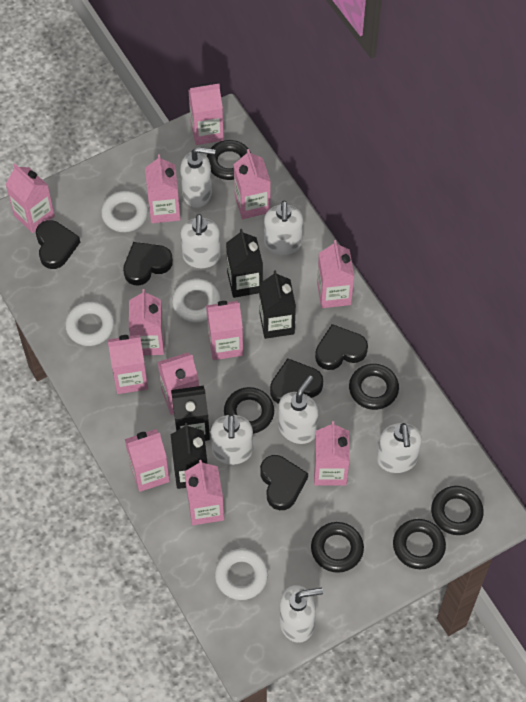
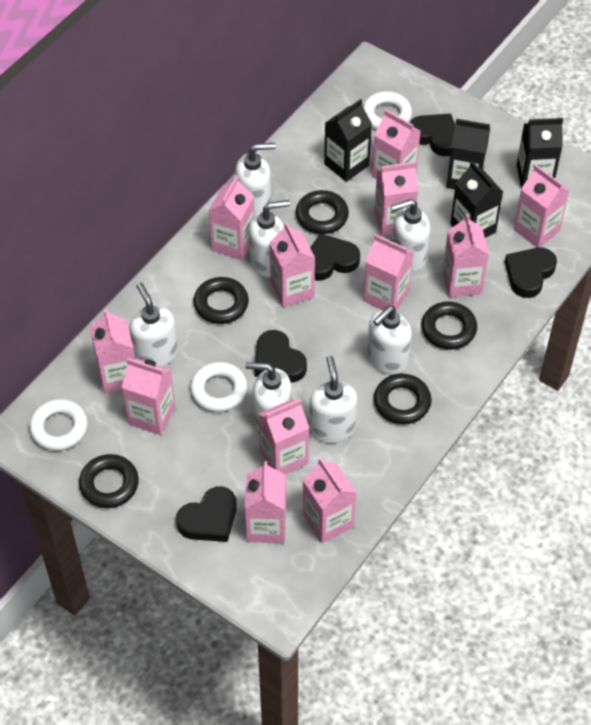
black ring: 6 -> 5
white ring: 4 -> 3

